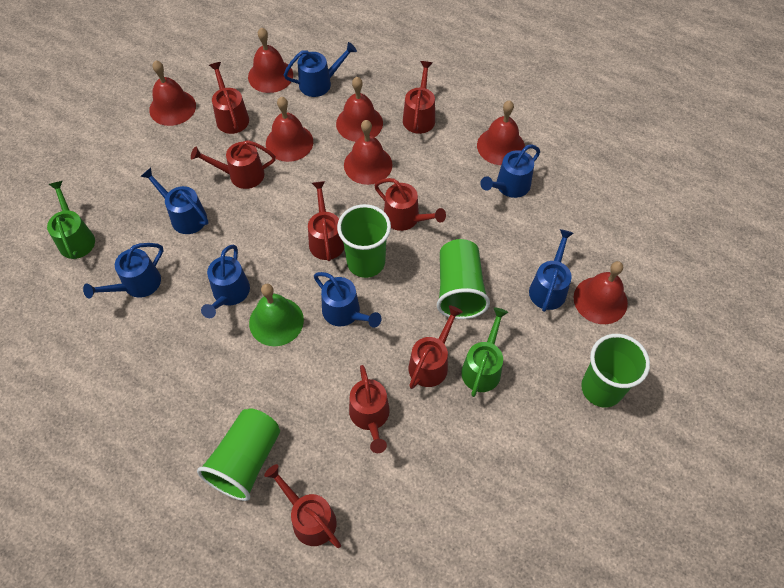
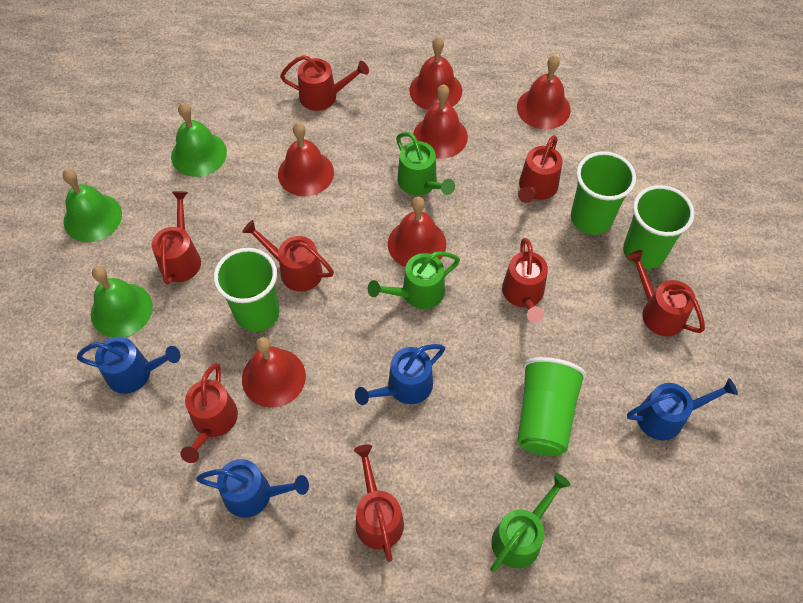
blue watering can: 7 -> 4
green bell: 1 -> 3
green watering can: 2 -> 3
red bell: 7 -> 6

